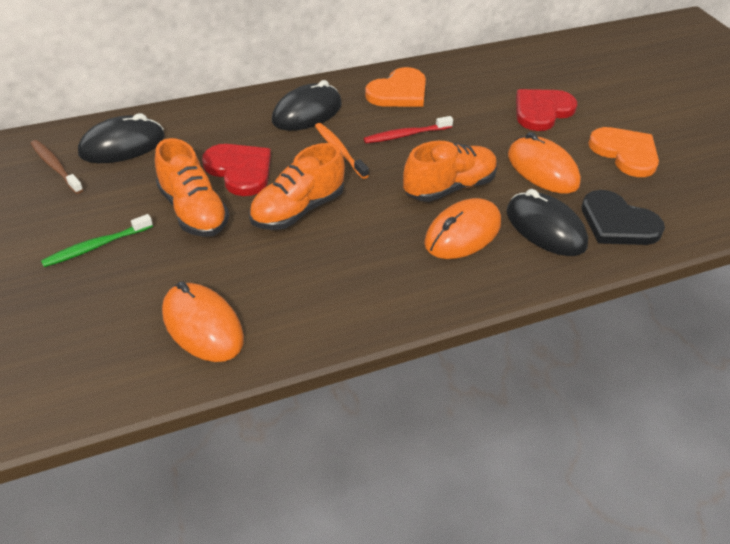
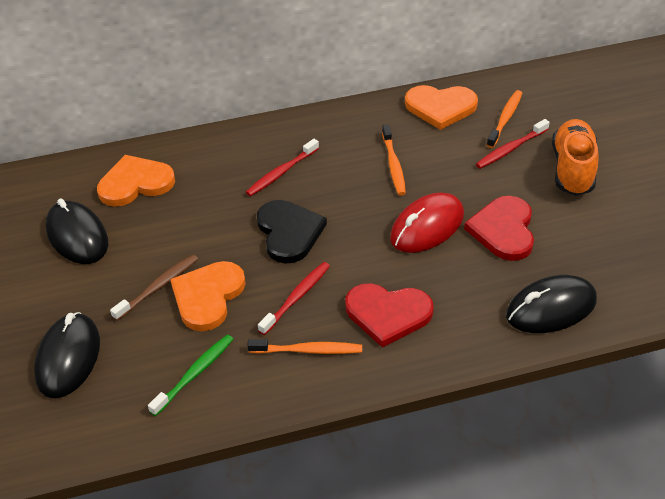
orange heart: 2 -> 3
orange mouse: 3 -> 0
orange shoe: 3 -> 1
orange toothbrush: 1 -> 3
red mouse: 0 -> 1
red toothbrush: 1 -> 3

